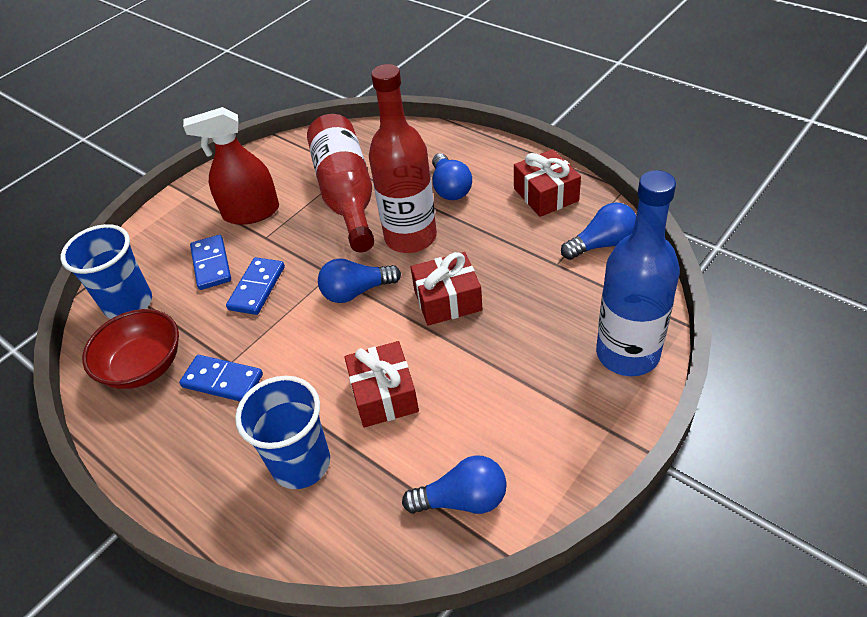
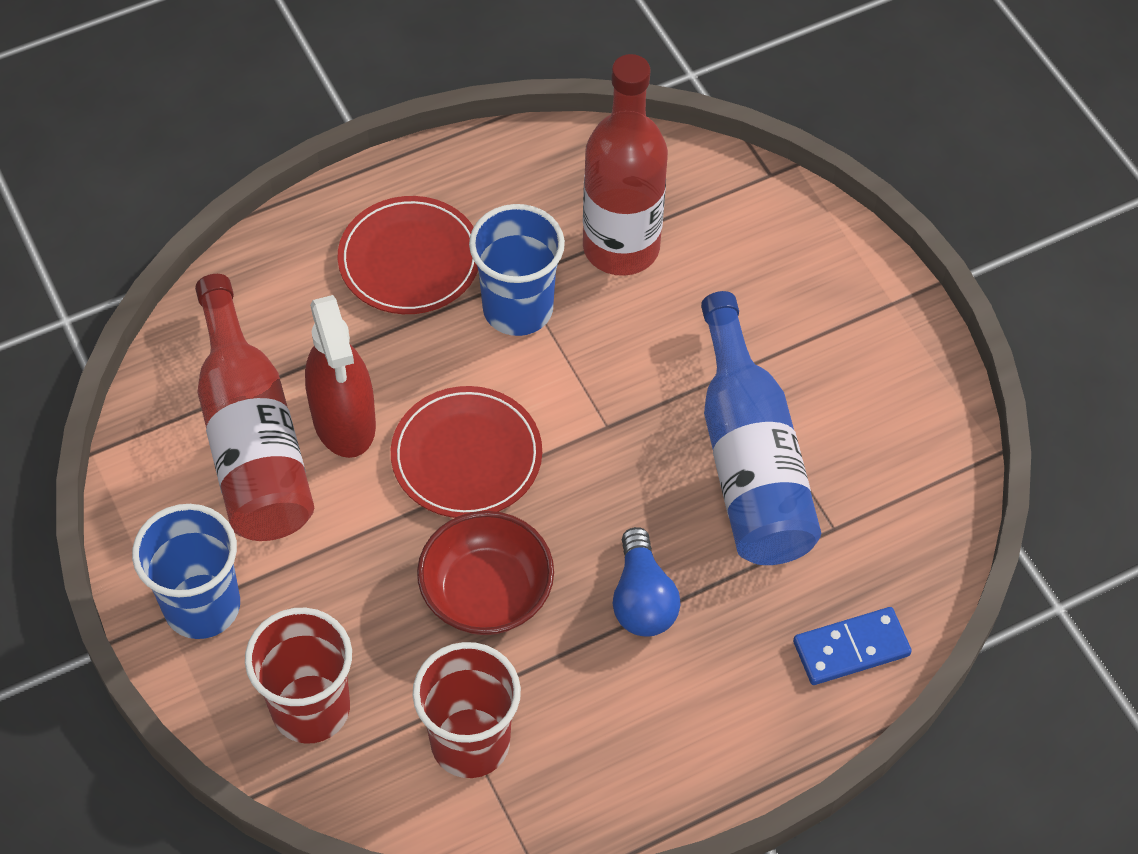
blue domino: 3 -> 1
blue light bulb: 4 -> 1
red cup: 0 -> 2
red gift: 3 -> 0
red plate: 0 -> 2

